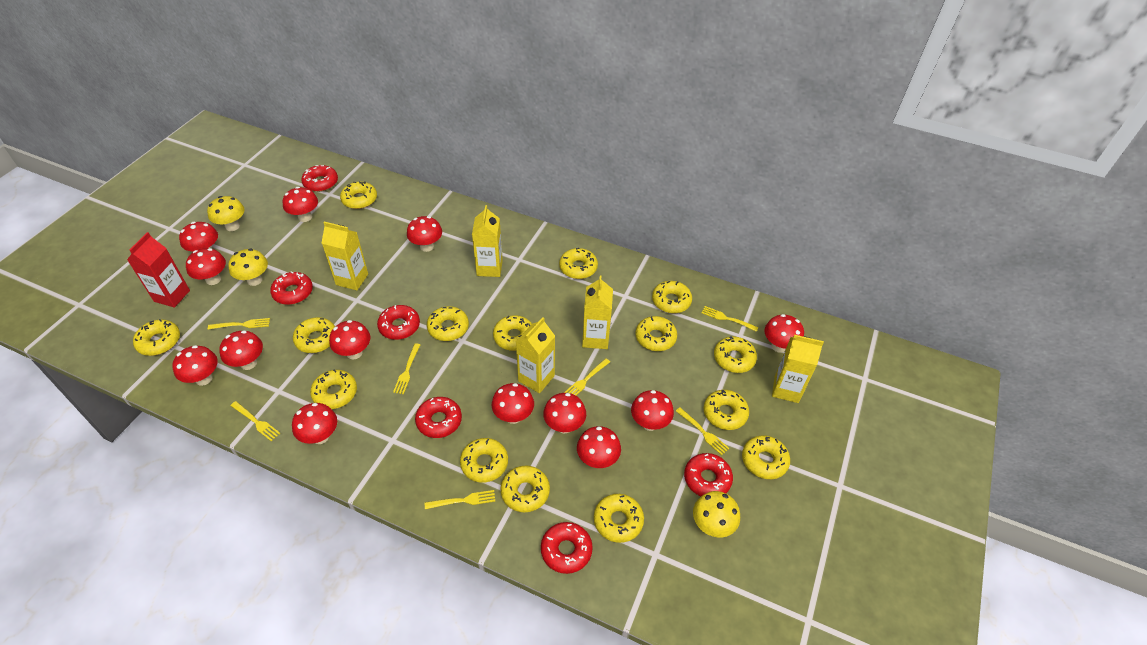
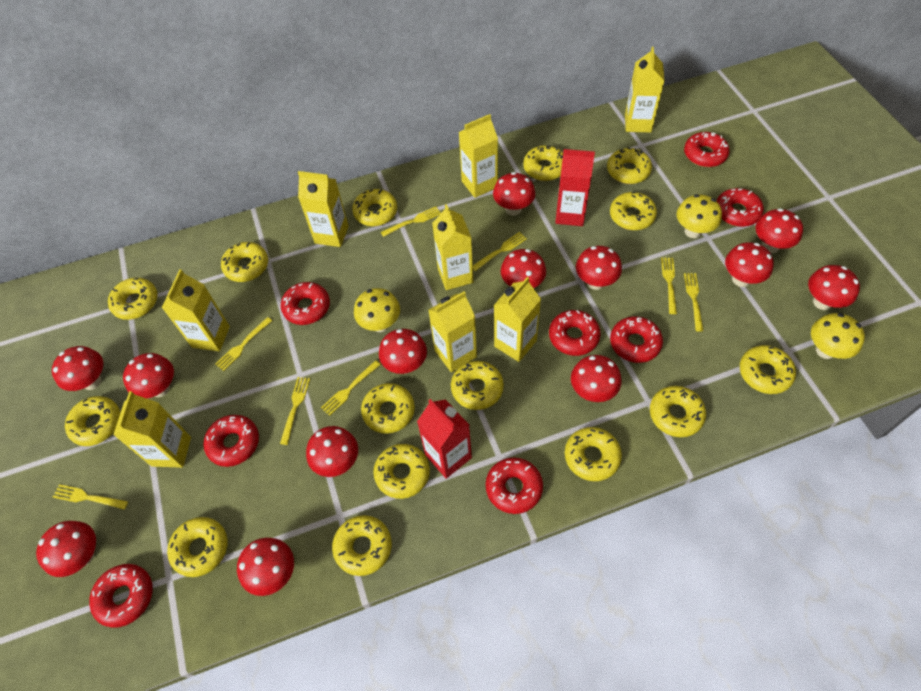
red carton: 1 -> 2
red donut: 6 -> 8
yellow carton: 5 -> 8
yellow fork: 7 -> 8

